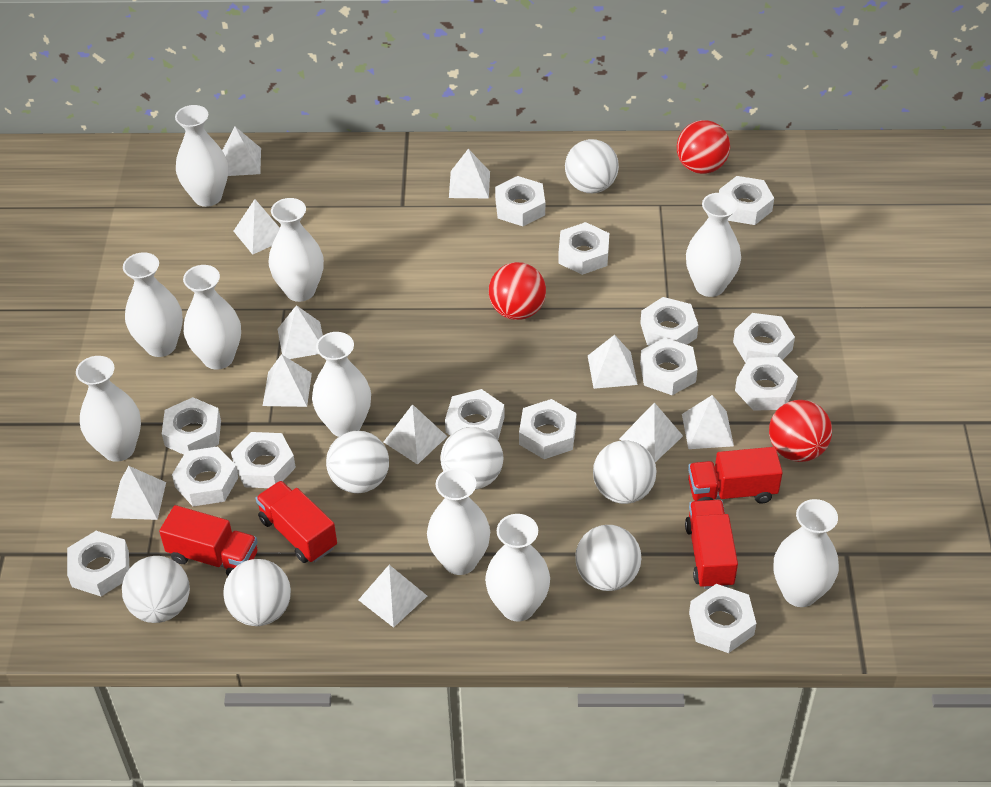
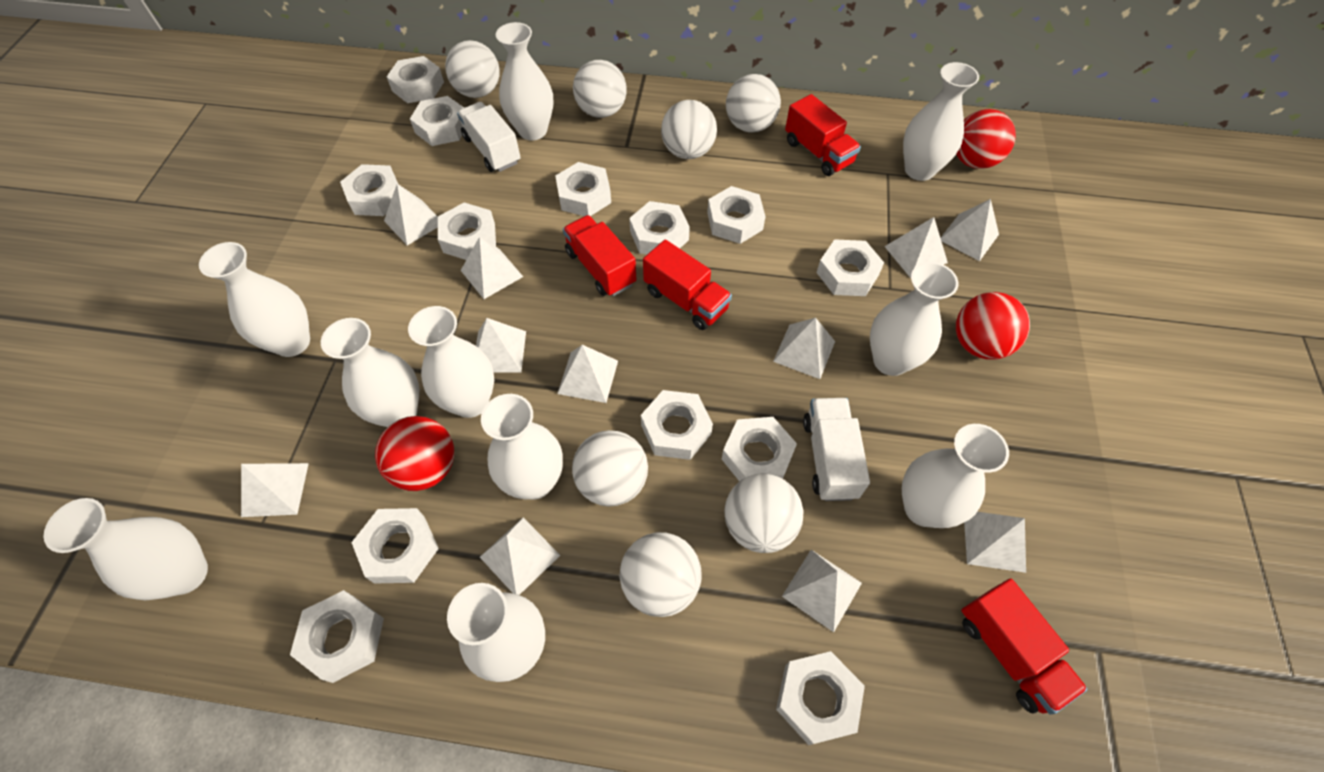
white nut: 14 -> 13
white truck: 0 -> 2

